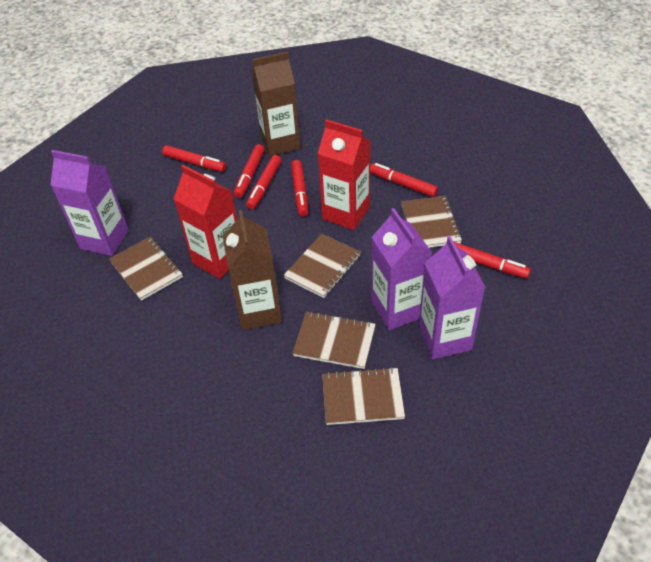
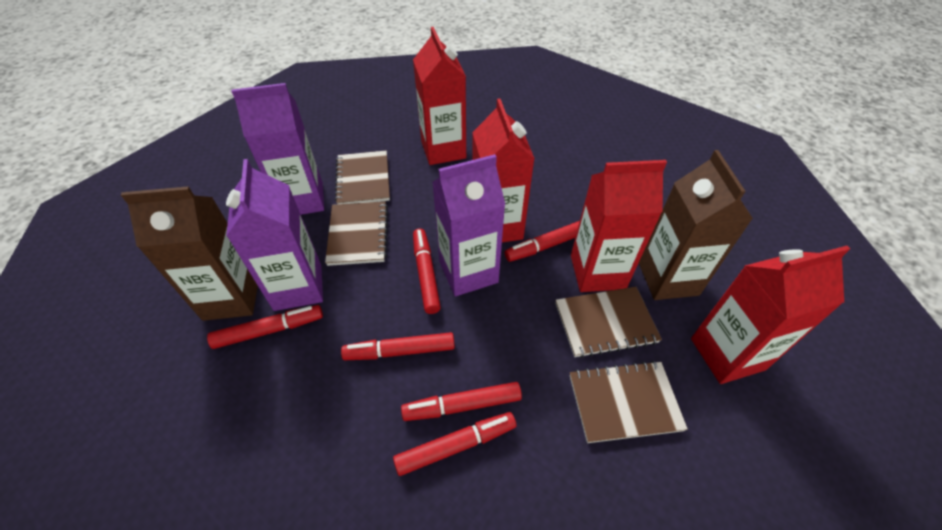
brown notebook: 5 -> 4
red carton: 2 -> 4

